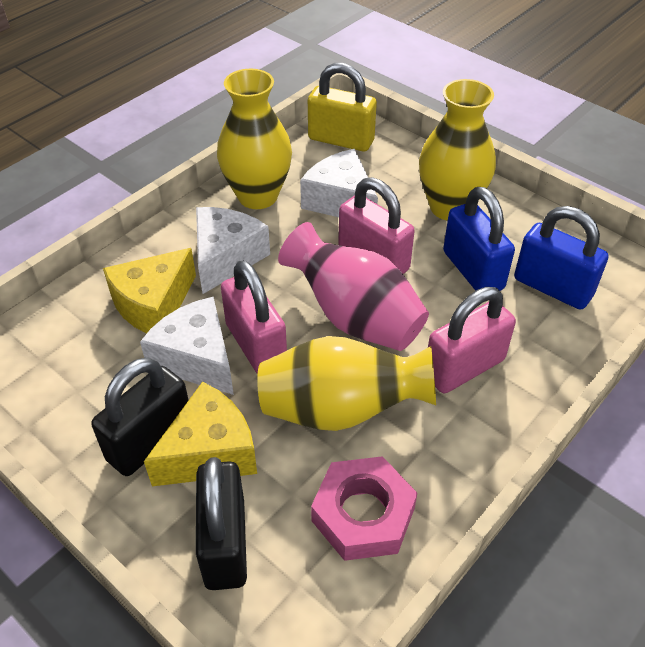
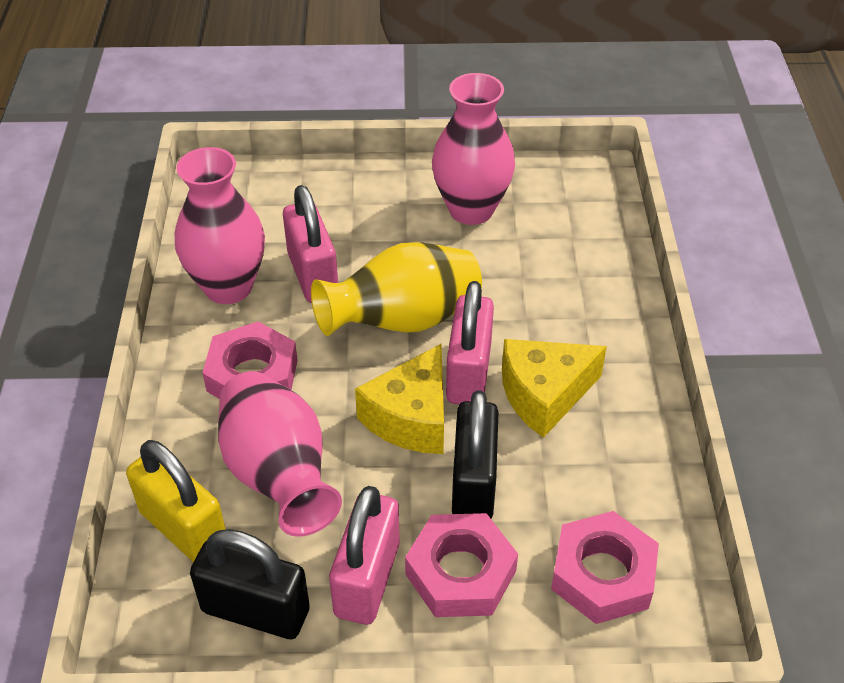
blue padlock: 2 -> 0
pink nut: 1 -> 3
pink vase: 1 -> 3
white cheese: 3 -> 0
yellow vase: 3 -> 1

